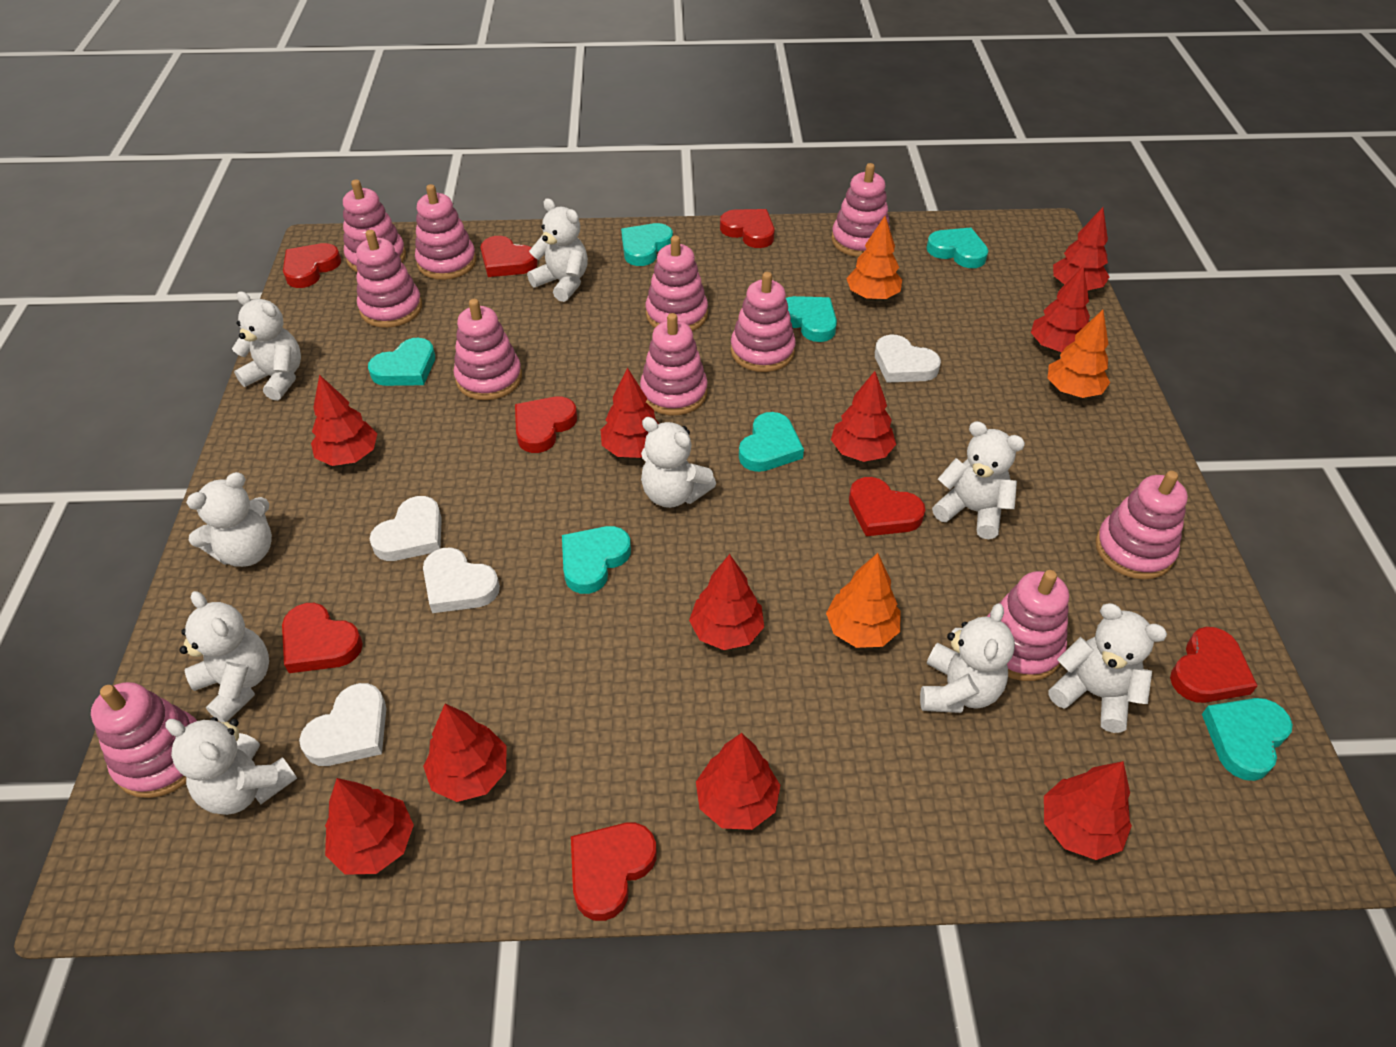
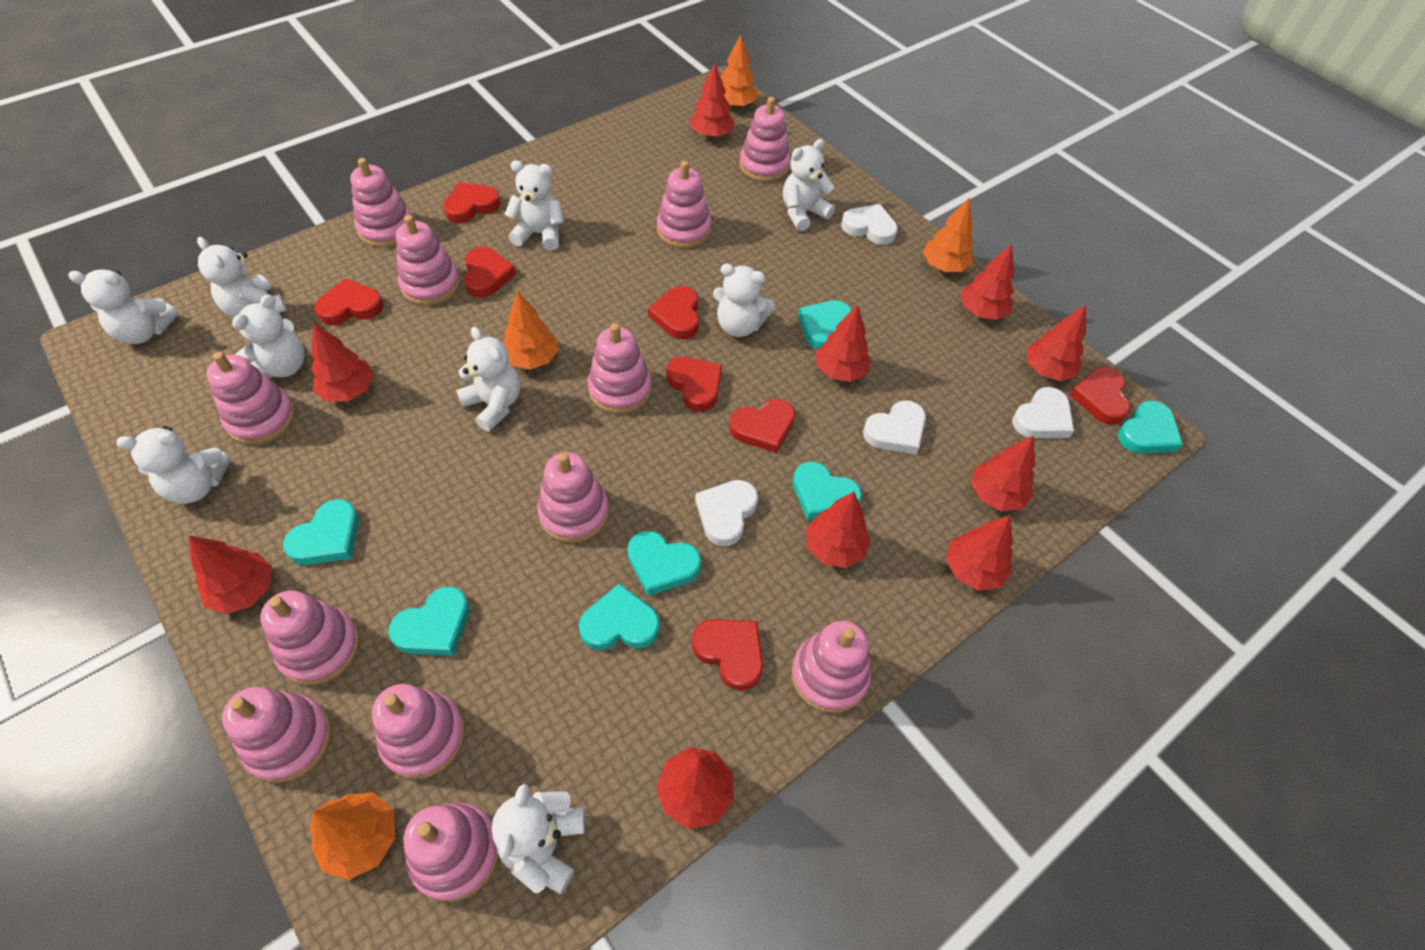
orange tree: 3 -> 4
pink stacking toy: 11 -> 12

